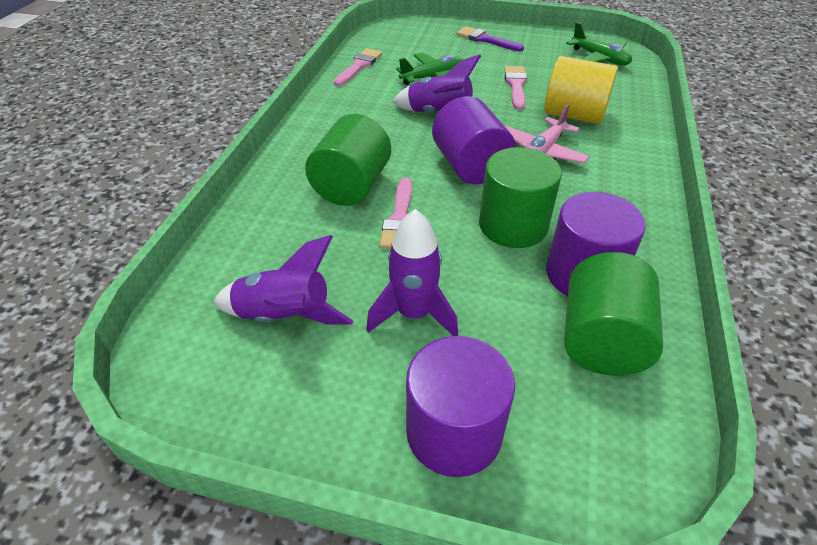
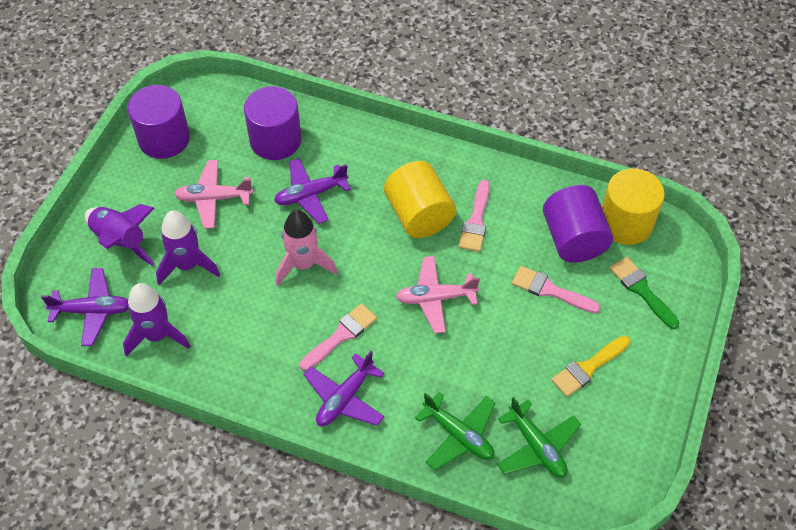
green brush: 0 -> 1
green cylinder: 3 -> 0
pink plane: 1 -> 2
pink rocket: 0 -> 1
purple brush: 1 -> 0
purple plane: 0 -> 3
yellow brush: 0 -> 1
yellow cylinder: 1 -> 2

